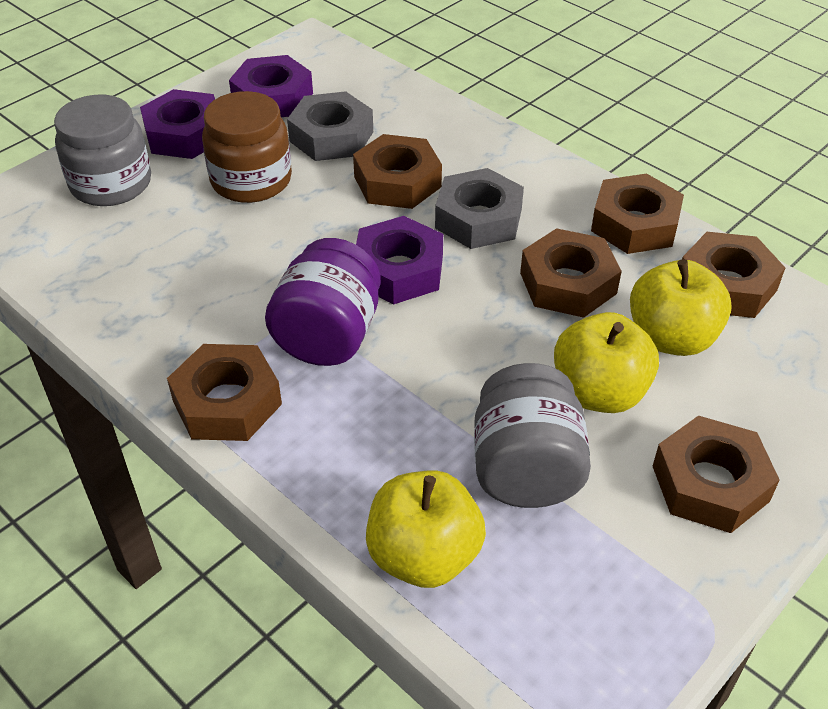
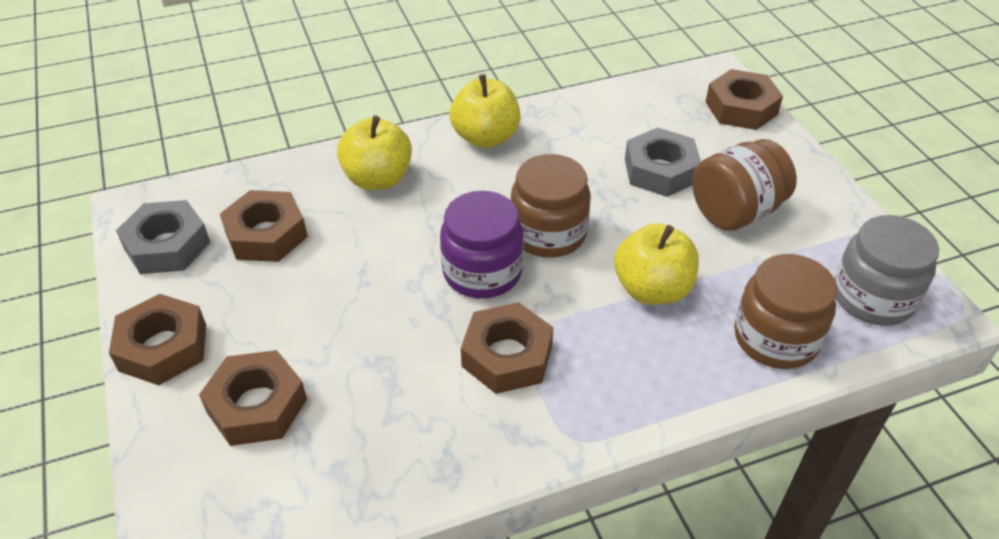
brown jar: 1 -> 3
brown nut: 6 -> 5
grey jar: 2 -> 1
purple nut: 3 -> 0

